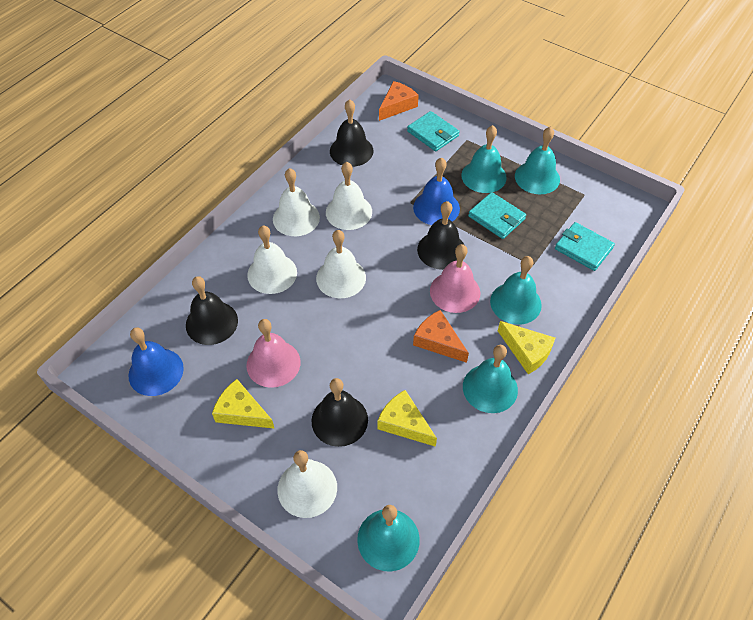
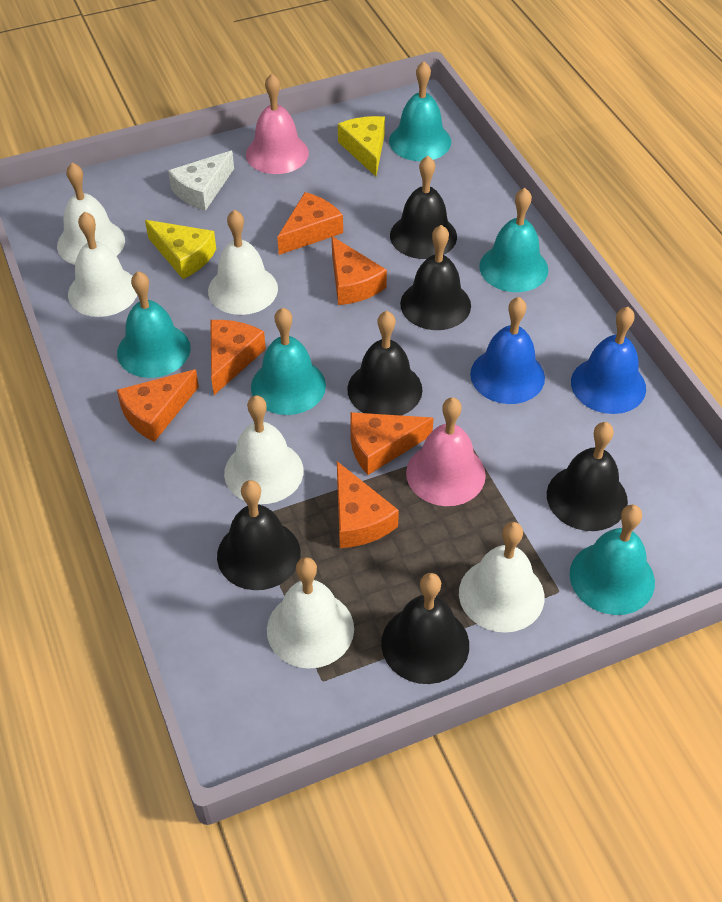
black bell: 4 -> 6
orange cheese: 2 -> 6
turquoise wallet: 3 -> 0
white bell: 5 -> 6
white cheese: 0 -> 1
yellow cheese: 3 -> 2

